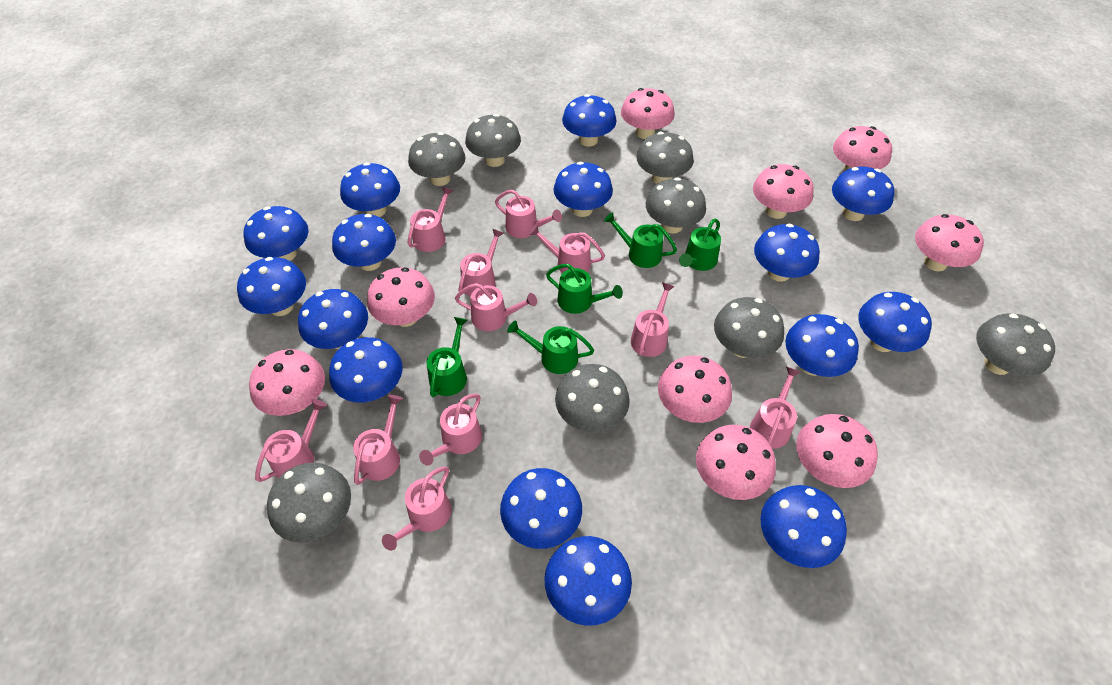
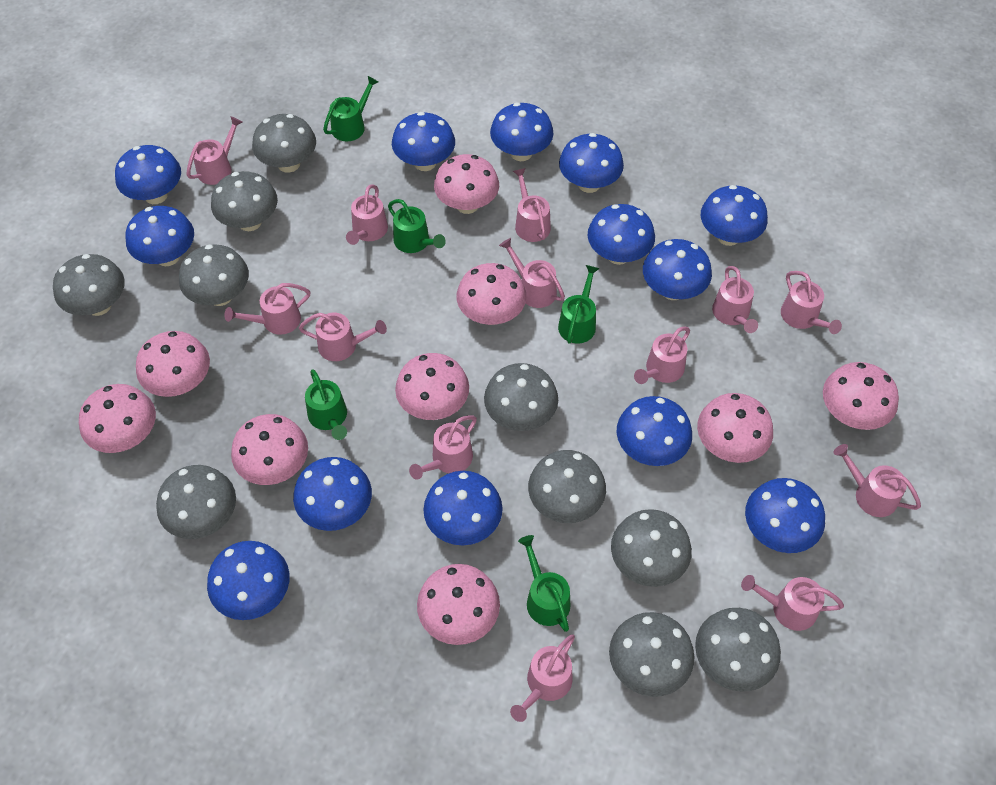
blue mushroom: 15 -> 13
grey mushroom: 8 -> 10
pink watering can: 11 -> 13

